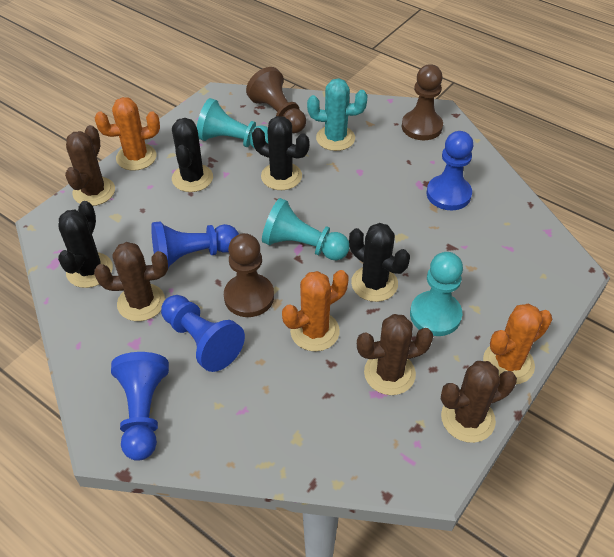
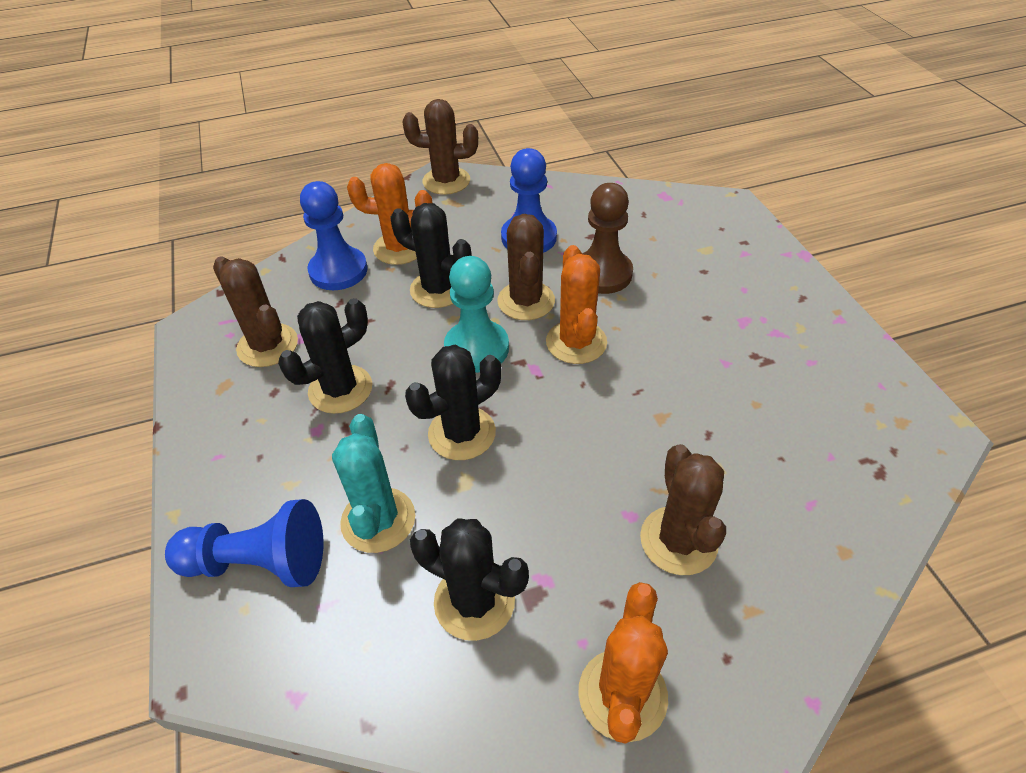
blue pawn: 4 -> 3
brown pawn: 3 -> 1
turquoise pawn: 3 -> 1

